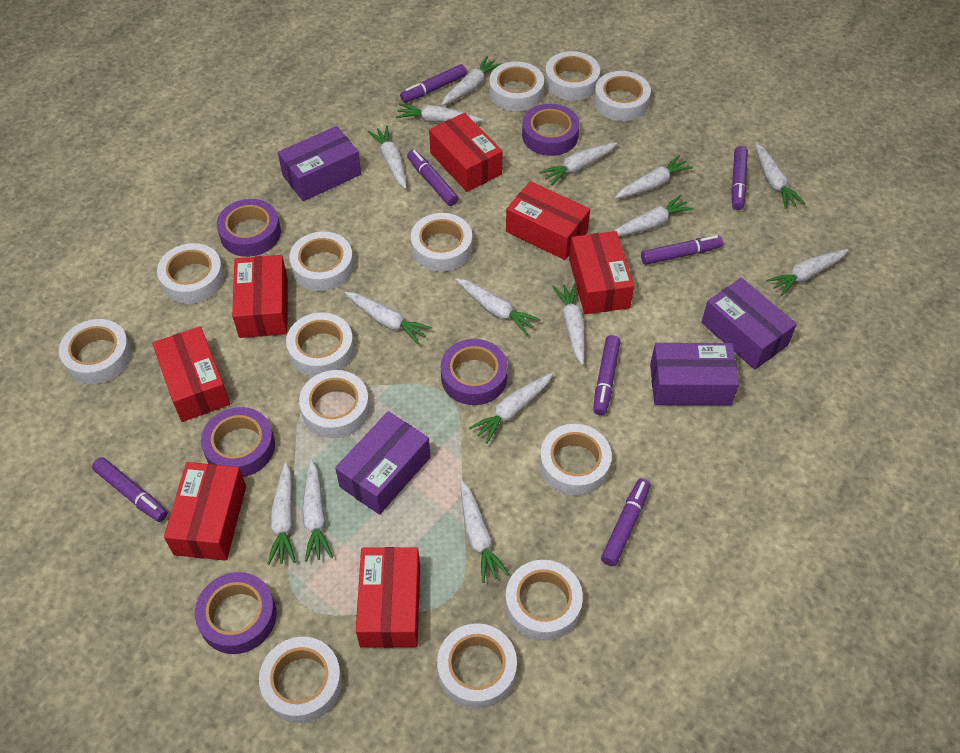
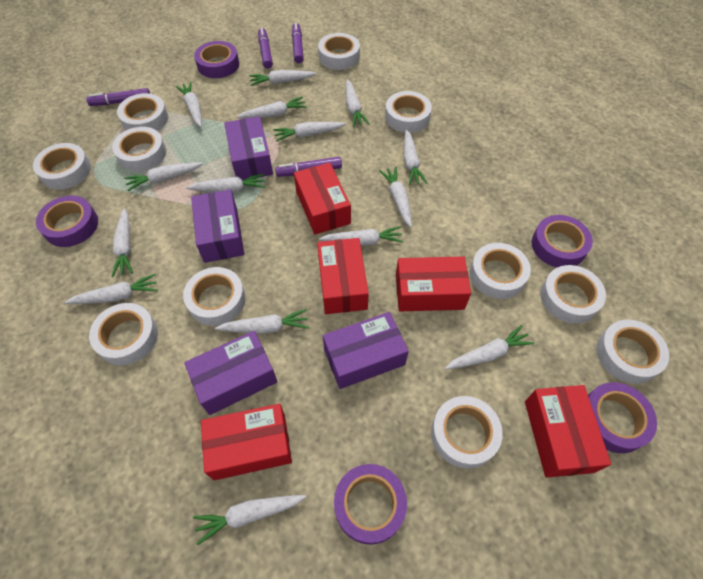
purple marker: 7 -> 4
red box: 7 -> 5
white tape: 13 -> 11

